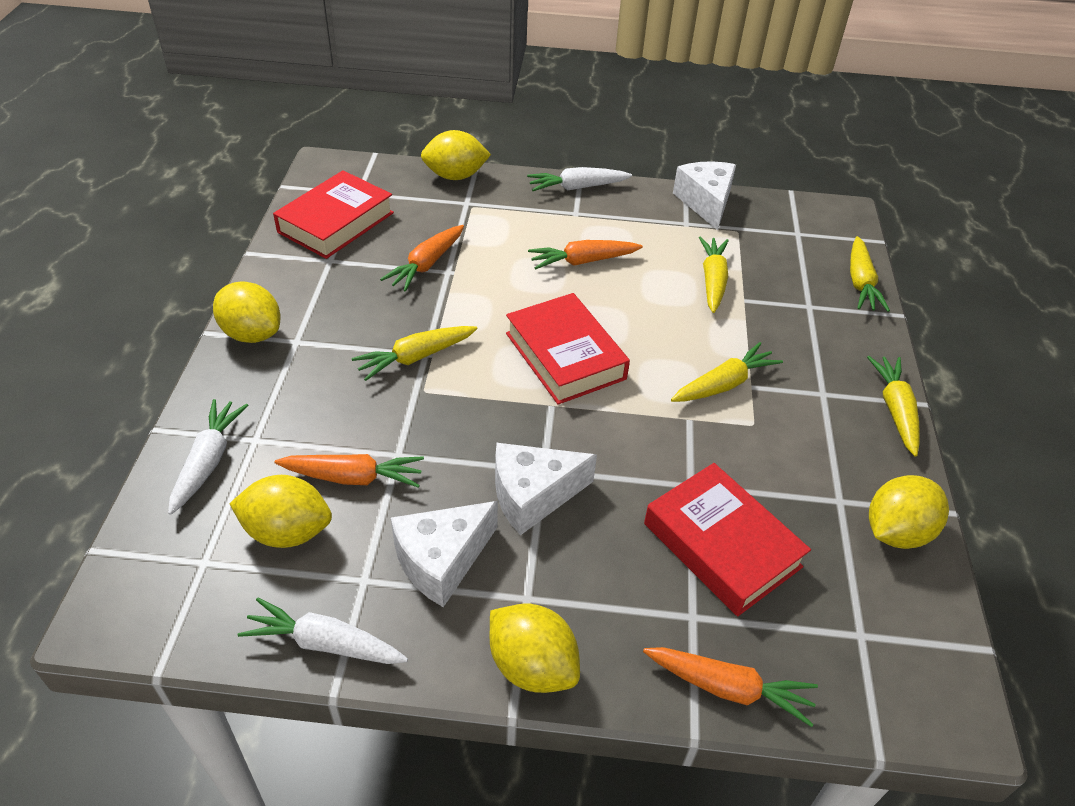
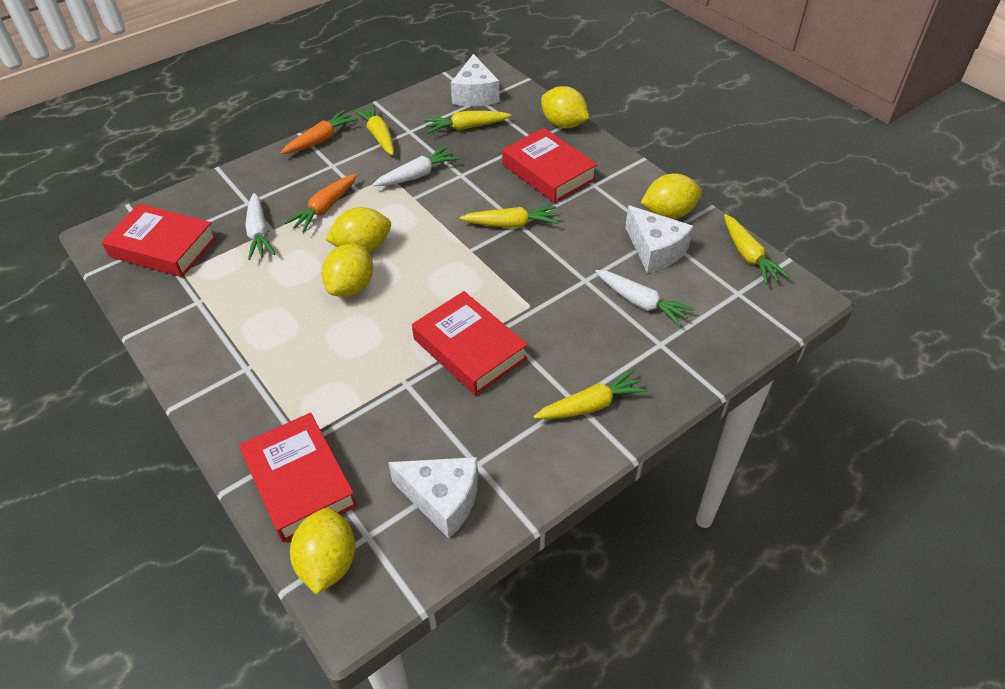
orange carrot: 4 -> 2
red book: 3 -> 4

